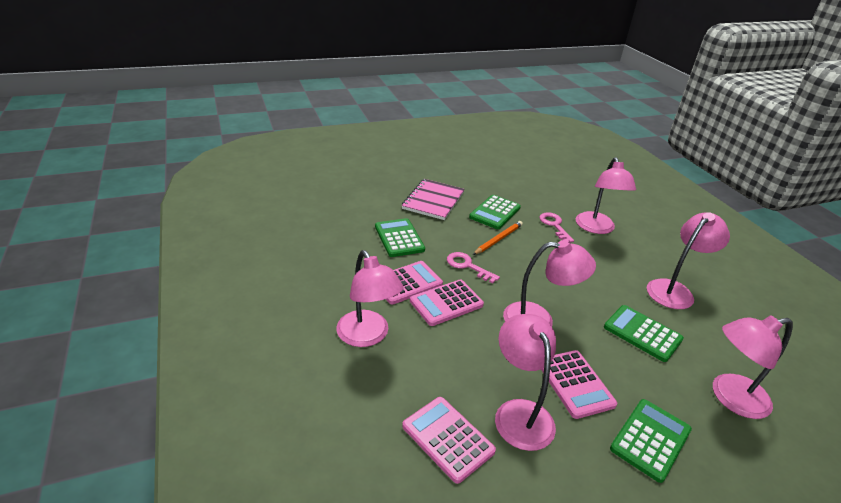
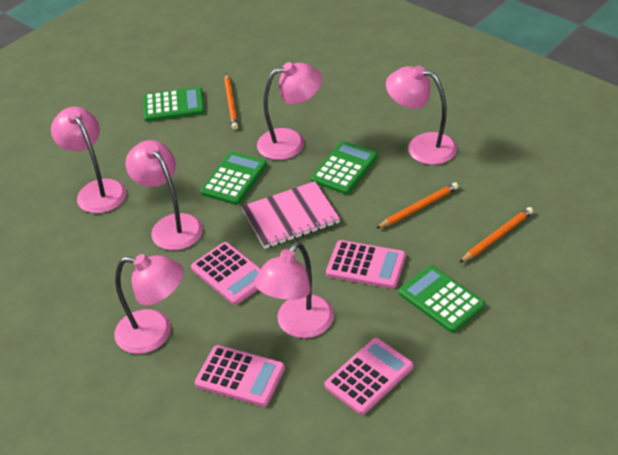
orange pencil: 1 -> 3
pink key: 2 -> 0

